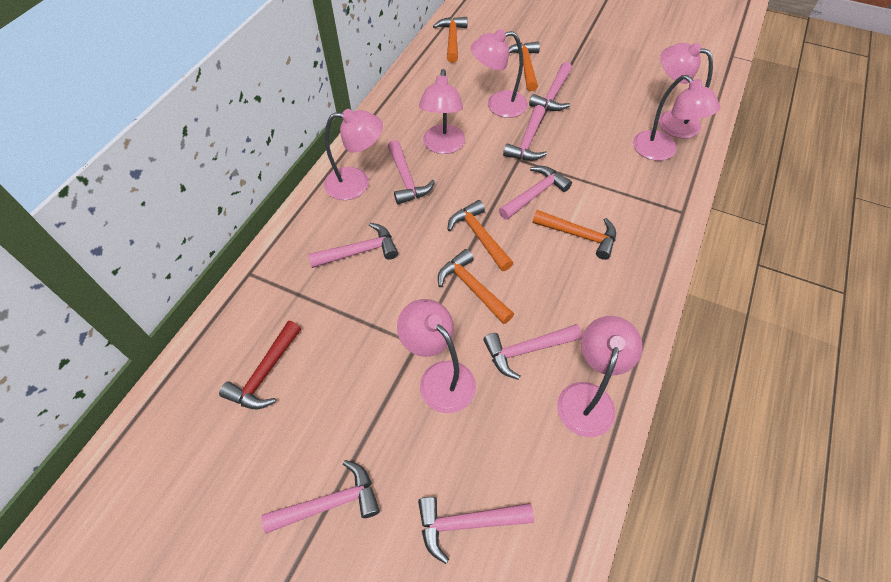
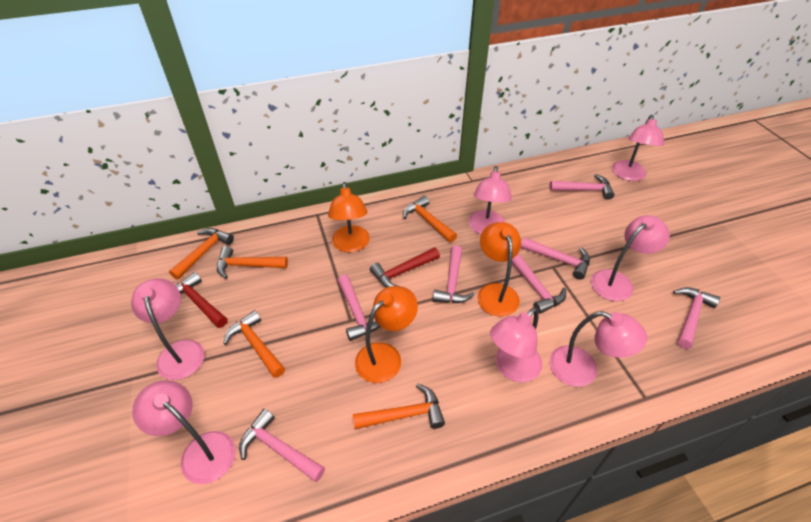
orange lamp: 0 -> 3
pink hammer: 8 -> 7
red hammer: 1 -> 2

